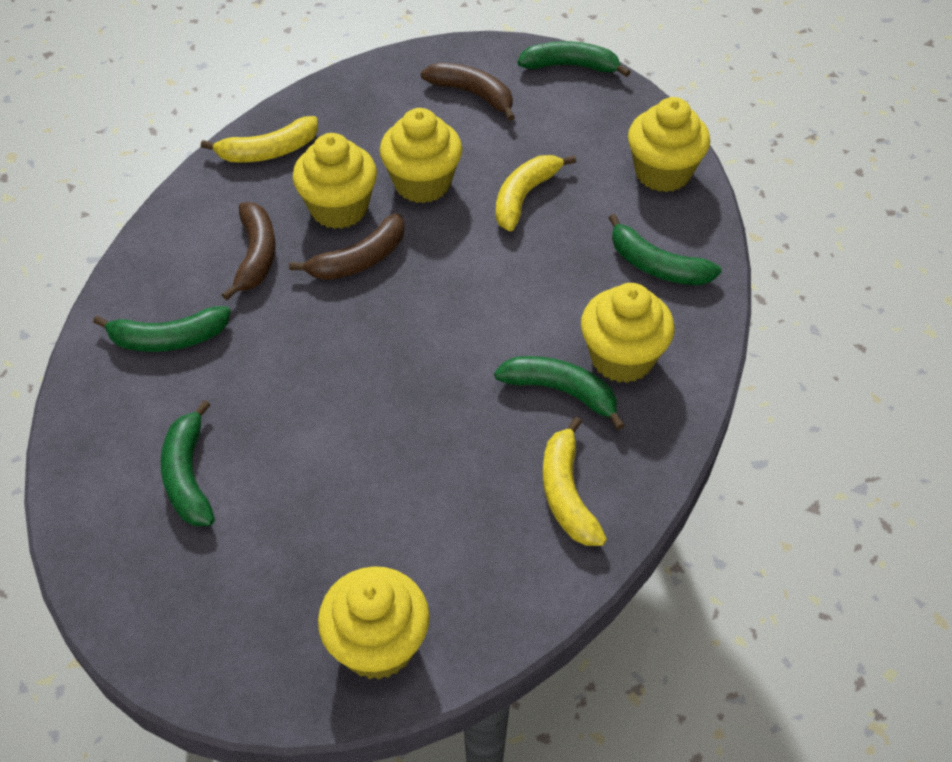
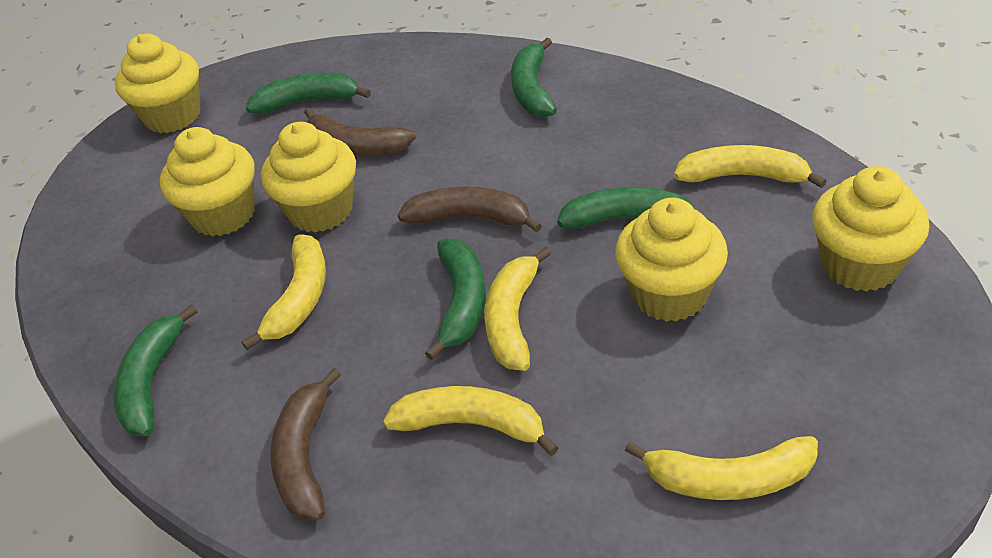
yellow banana: 3 -> 5

